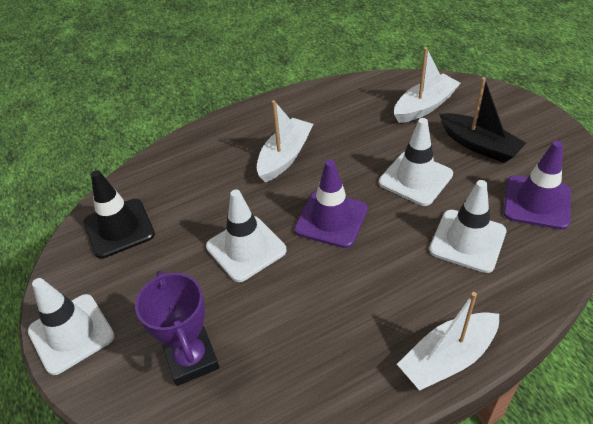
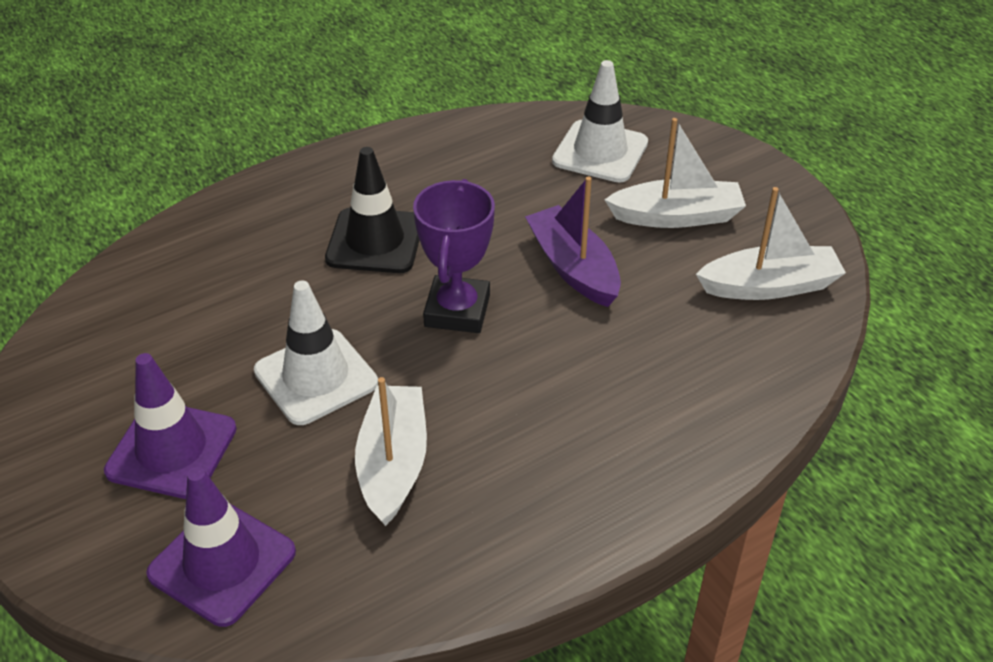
black boat: 1 -> 0
purple boat: 0 -> 1
white traffic cone: 4 -> 2

